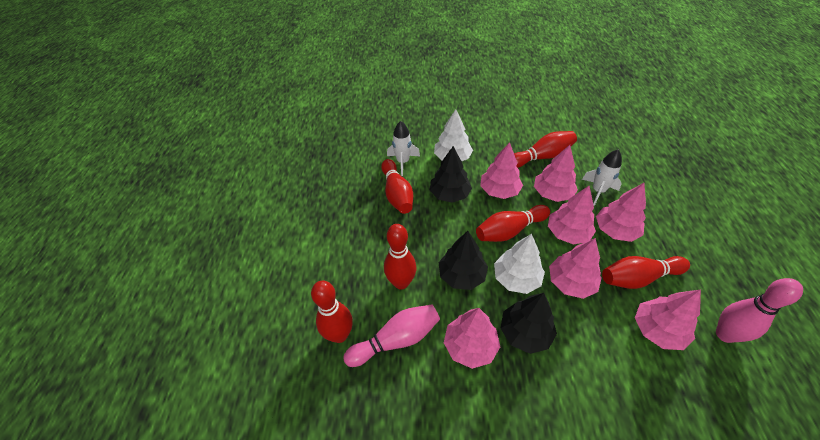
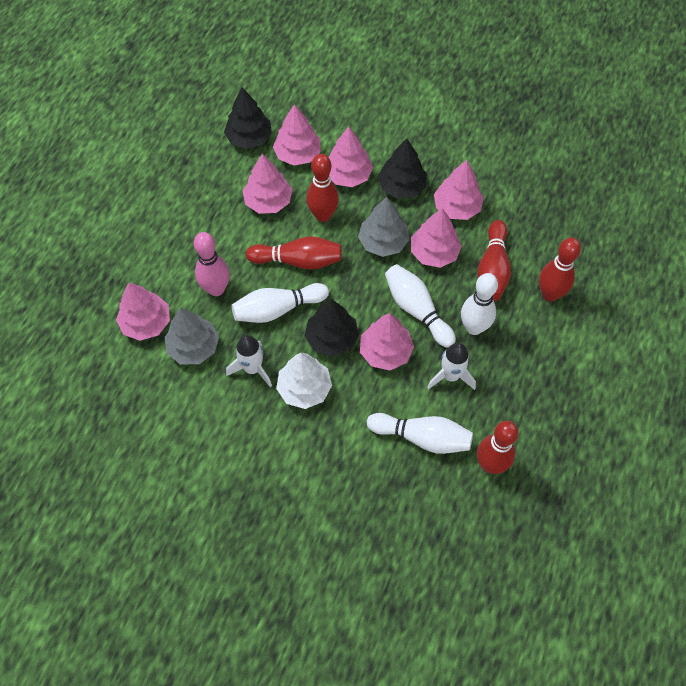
grey tree: 0 -> 2
pink bowling pin: 2 -> 1
red bowling pin: 6 -> 5
white bowling pin: 0 -> 4
white tree: 2 -> 1

